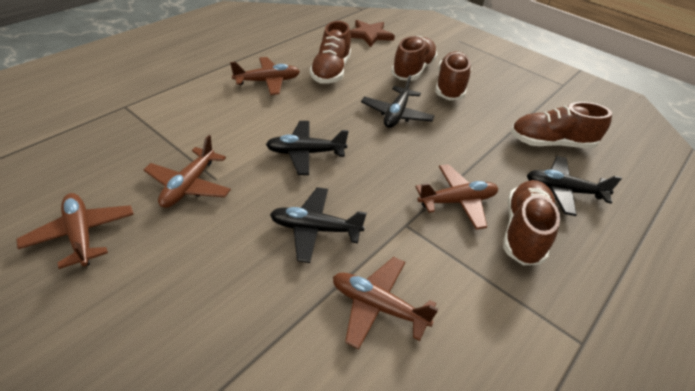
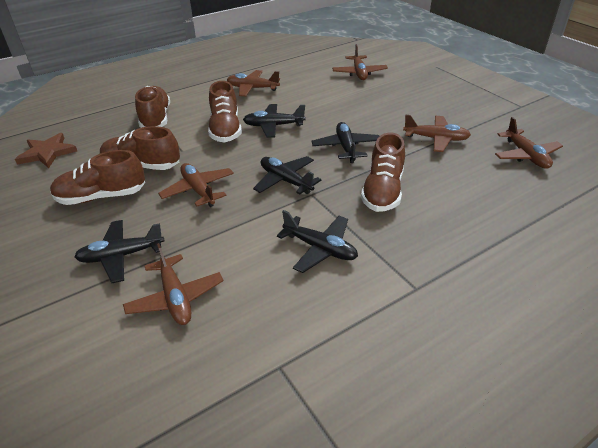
black plane: 4 -> 5
brown plane: 5 -> 6

